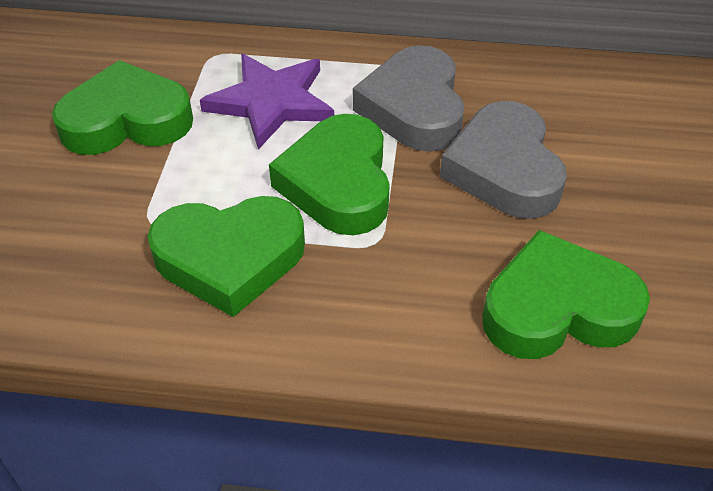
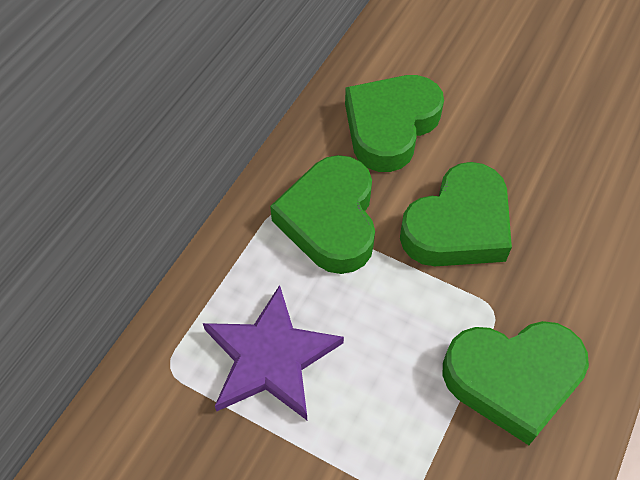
grey heart: 2 -> 0

